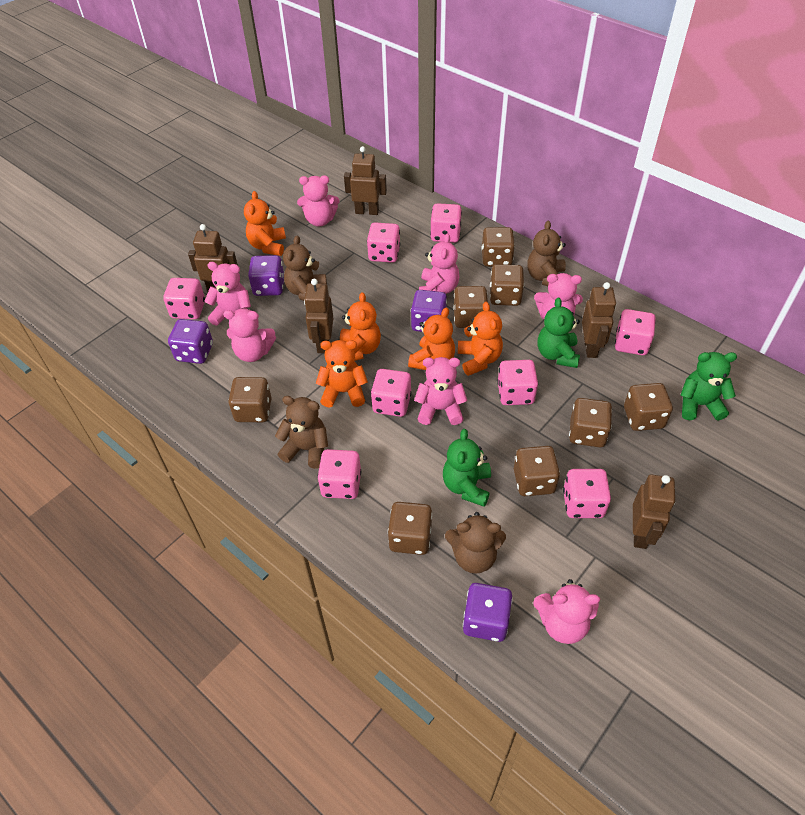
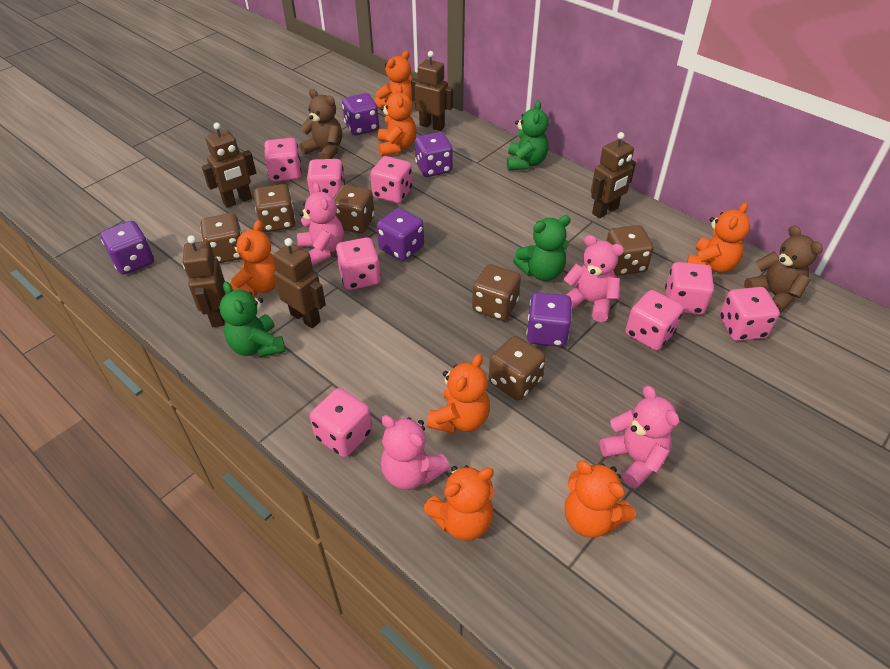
brown dice: 8 -> 6
brown teddy bear: 4 -> 2
orange teddy bear: 5 -> 7
pink teddy bear: 7 -> 4
purple dice: 4 -> 5

